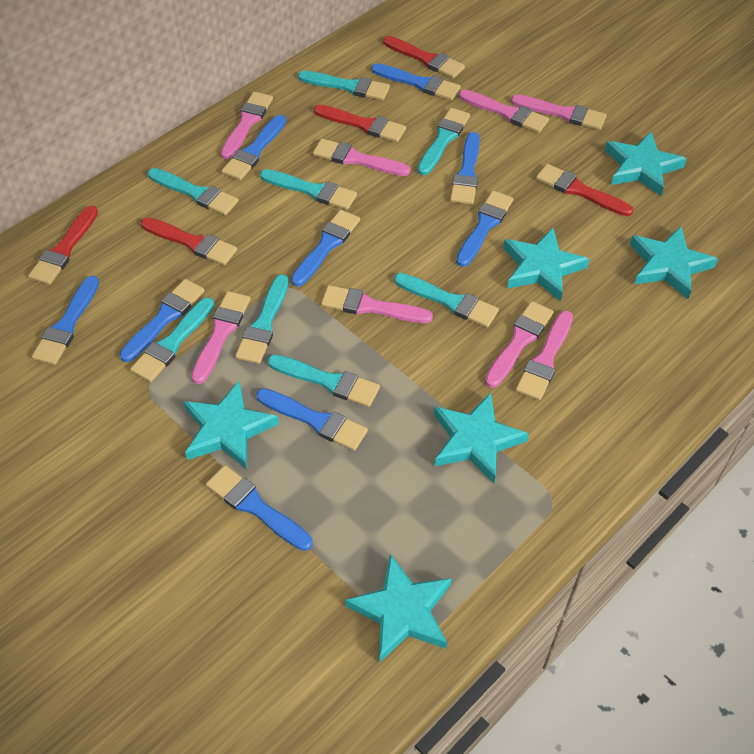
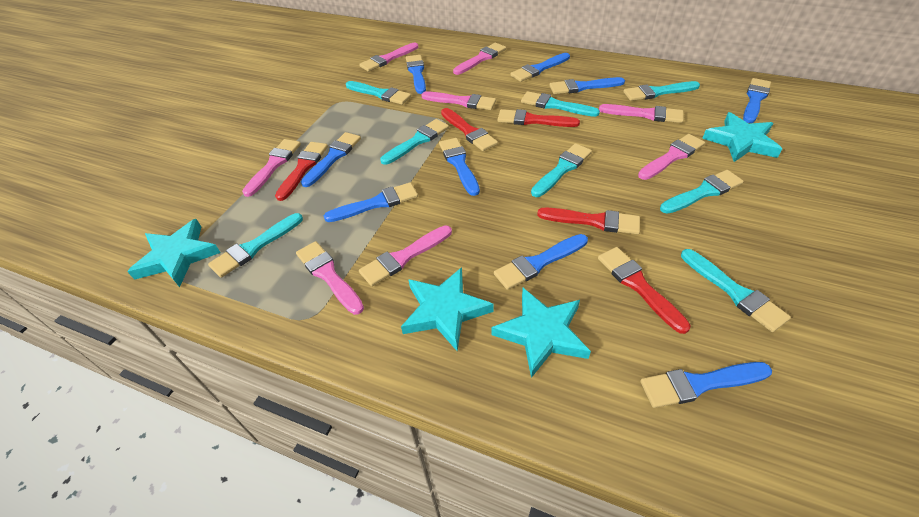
turquoise star: 6 -> 4

